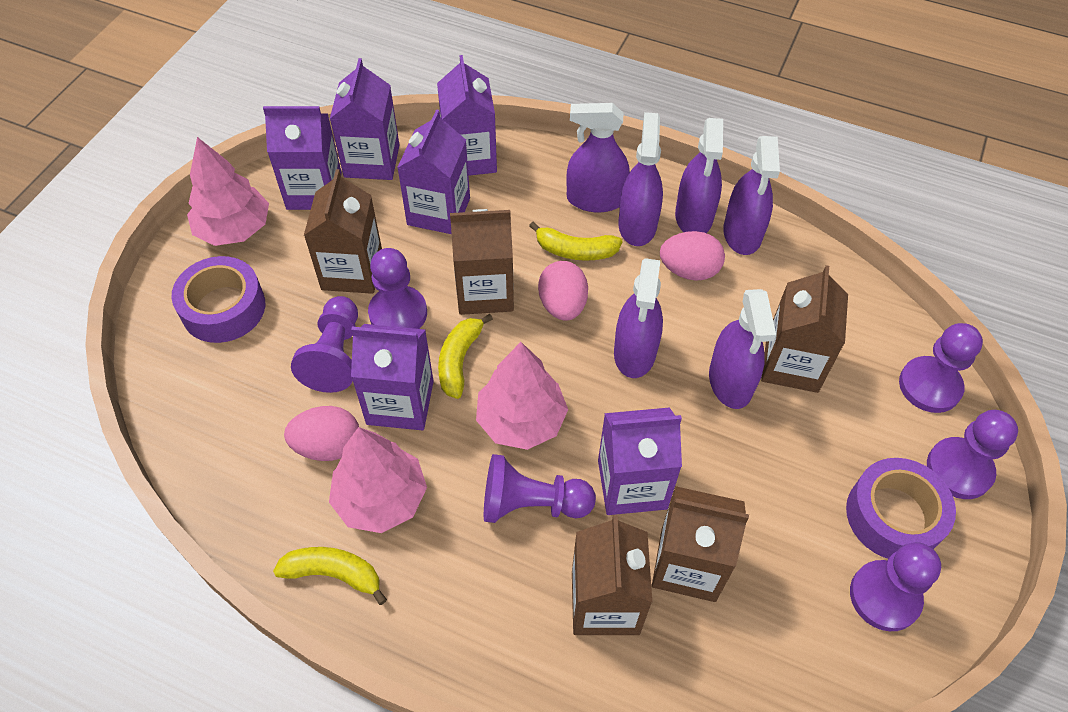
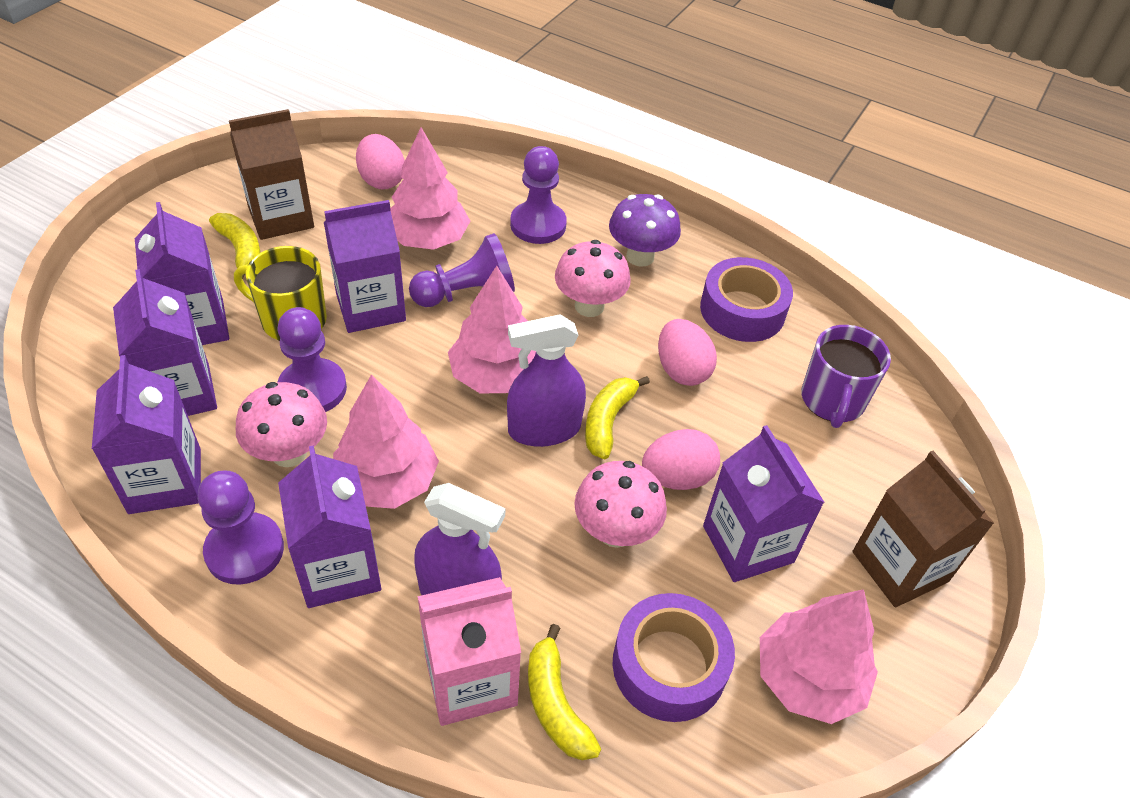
brown carton: 5 -> 2
pink carton: 0 -> 1
pink mushroom: 0 -> 3
pink tree: 3 -> 4
purple mug: 0 -> 1
purple mushroom: 0 -> 1
purple pawn: 6 -> 4
purple spray bottle: 6 -> 2
yellow mug: 0 -> 1

